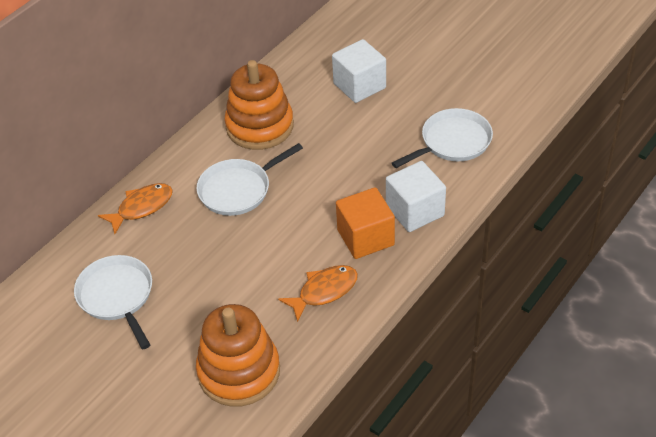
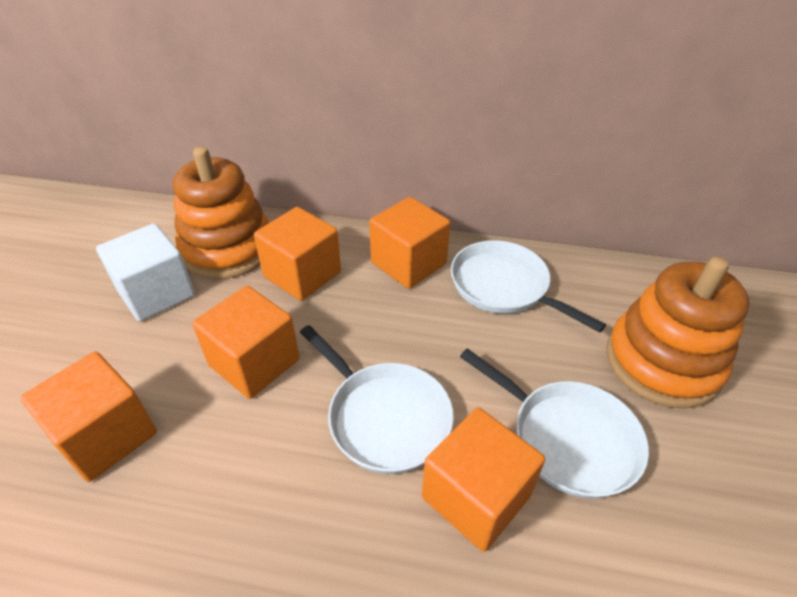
orange cube: 1 -> 5
orange fish: 2 -> 0
white cube: 2 -> 1

